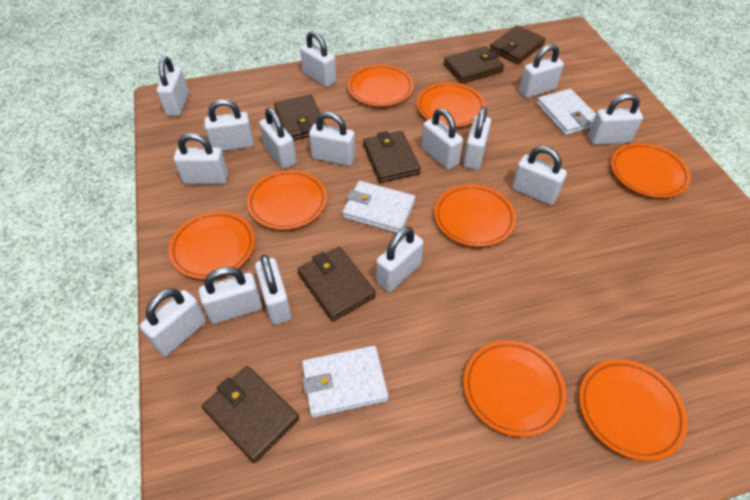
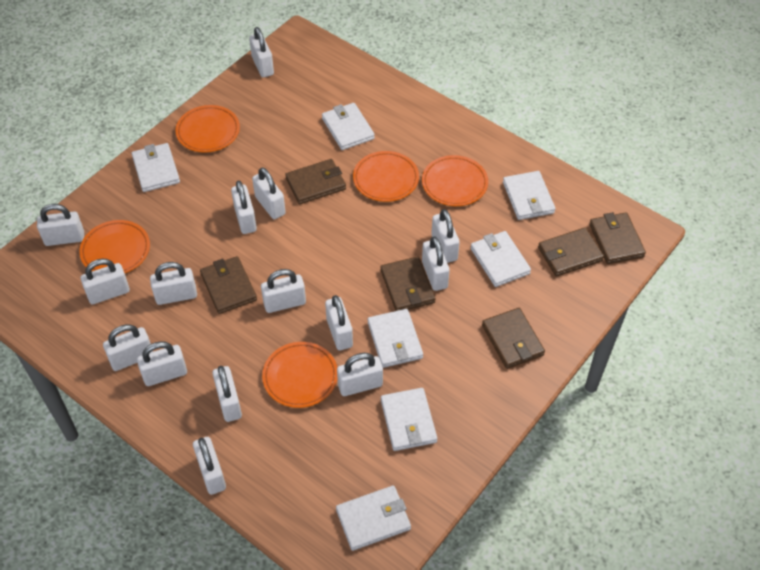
orange plate: 8 -> 5
white wallet: 3 -> 7

